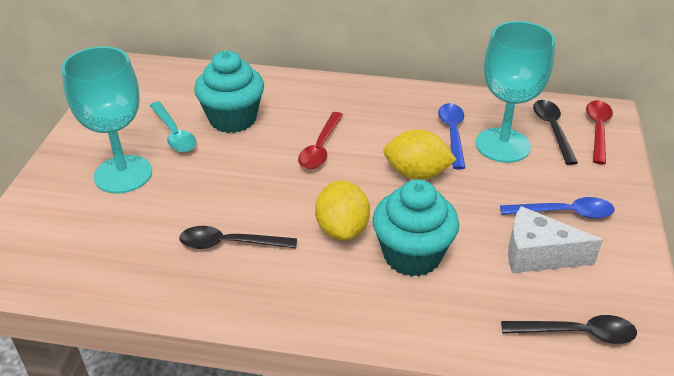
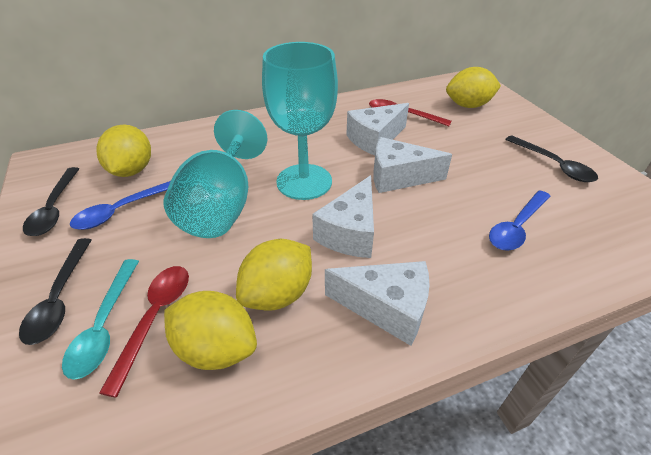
turquoise cupcake: 2 -> 0
white cheese: 1 -> 4
yellow lemon: 2 -> 4

